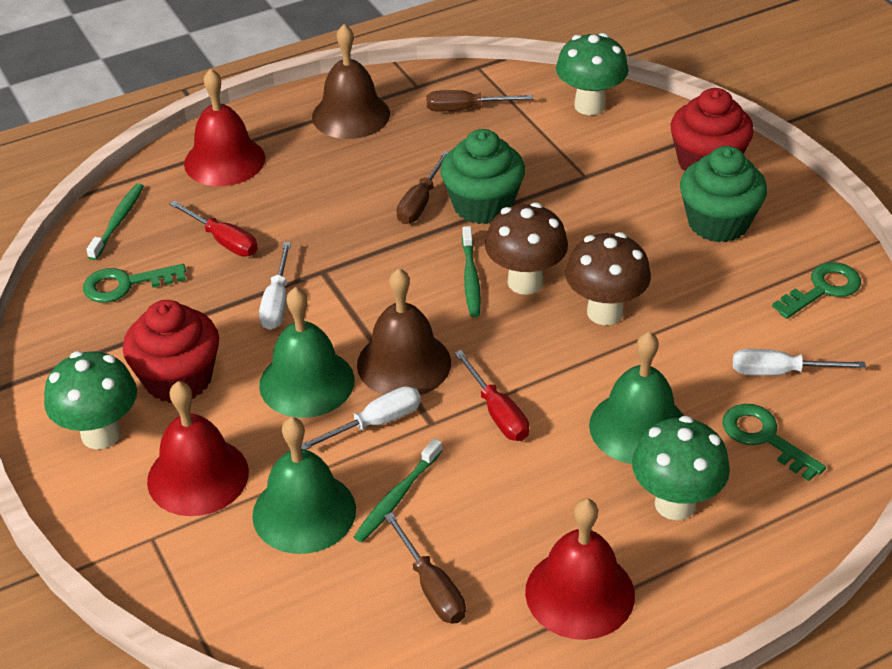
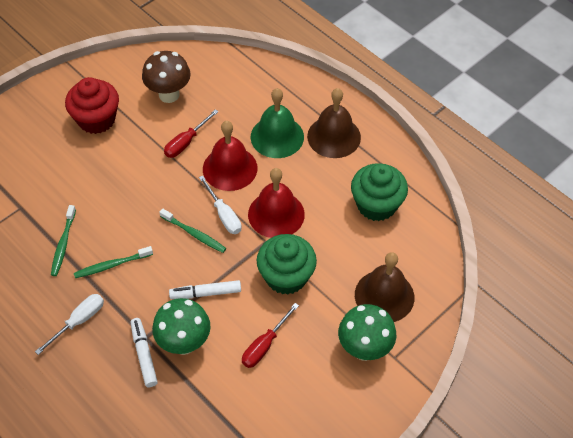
brown mushroom: 2 -> 1
brown screwdriver: 3 -> 0
green bell: 3 -> 1
green key: 3 -> 0
green mushroom: 3 -> 2
red bell: 3 -> 2
red cupcake: 2 -> 1
white marker: 0 -> 2
white screwdriver: 3 -> 2

